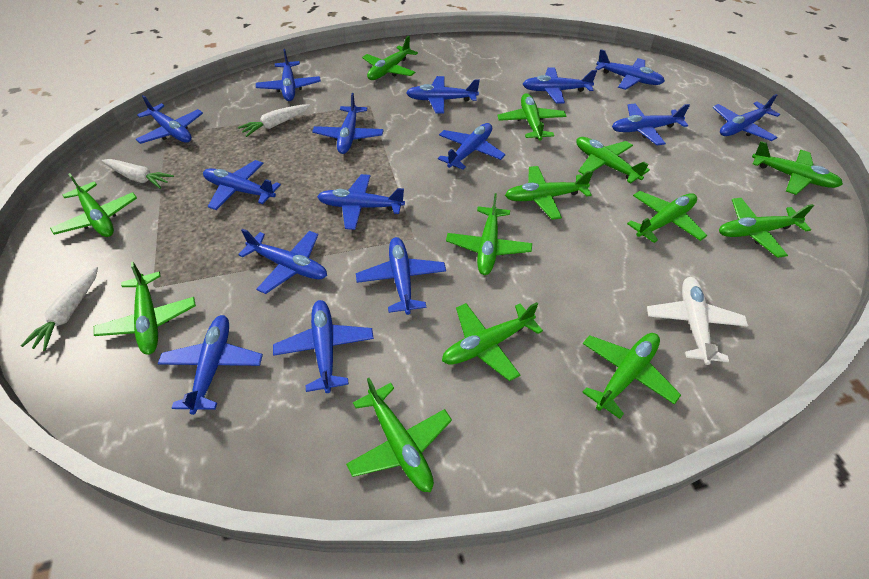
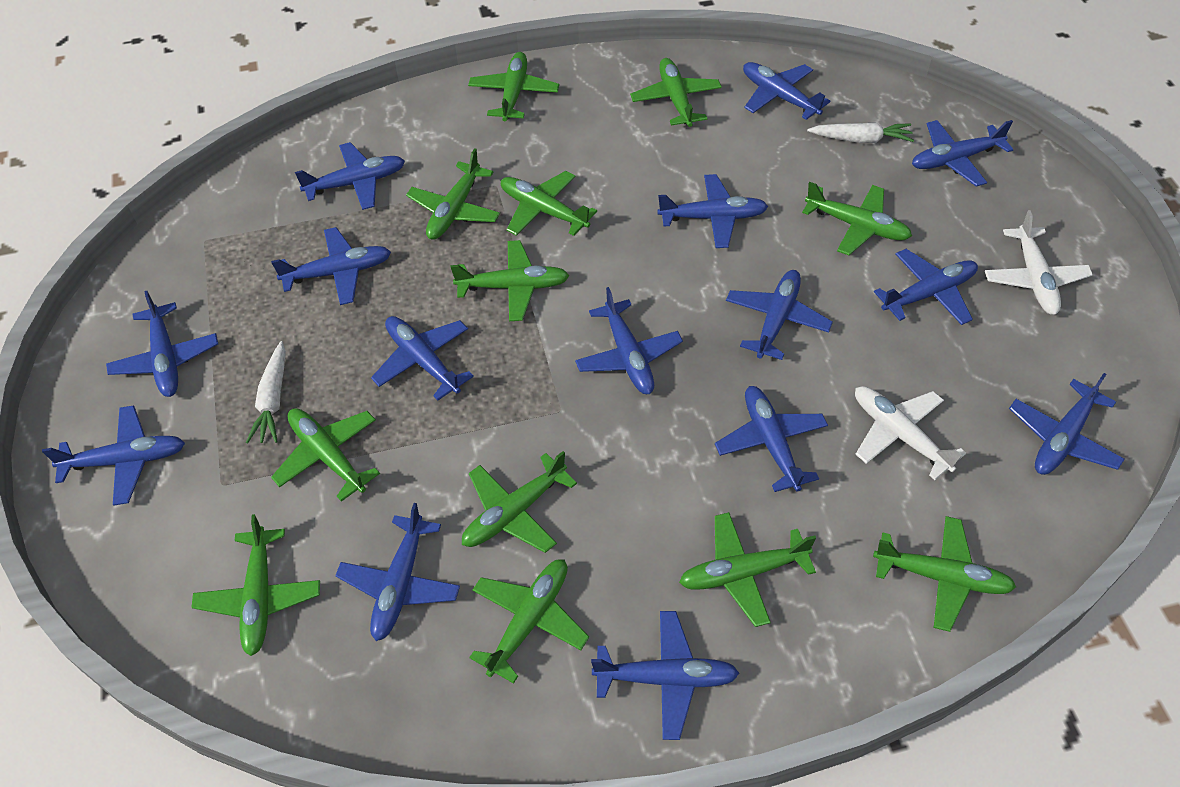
green plane: 13 -> 12
white carrot: 3 -> 2
white plane: 1 -> 2

